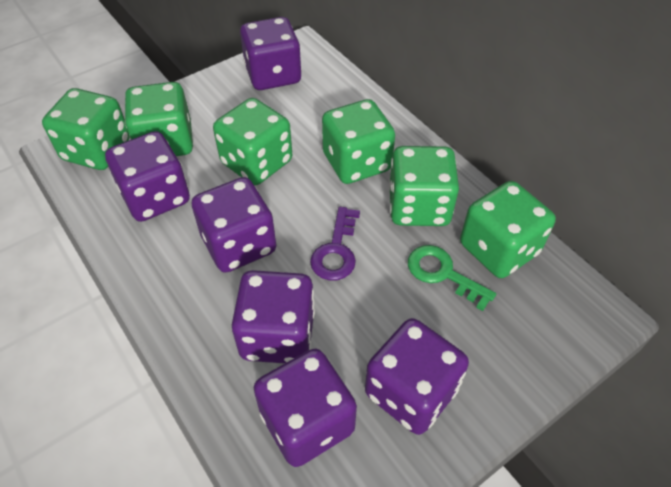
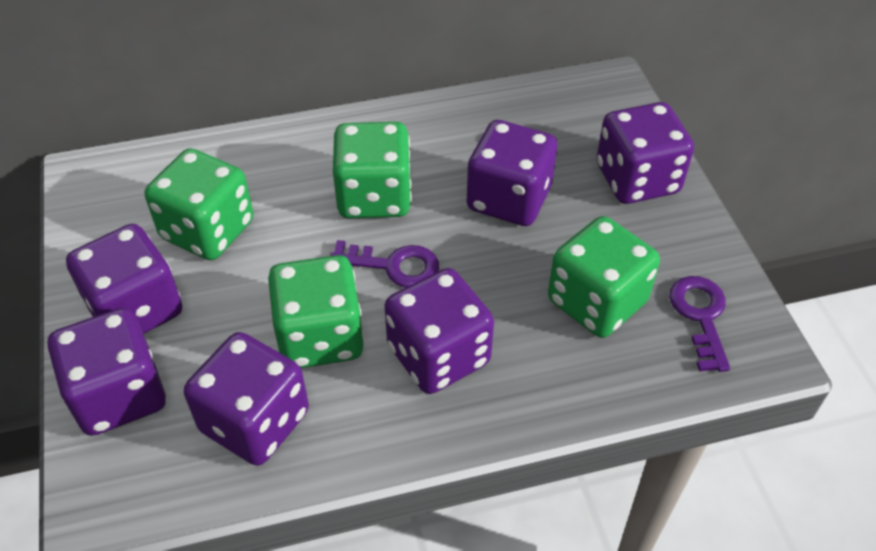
green dice: 6 -> 4
green key: 1 -> 0
purple key: 1 -> 2

